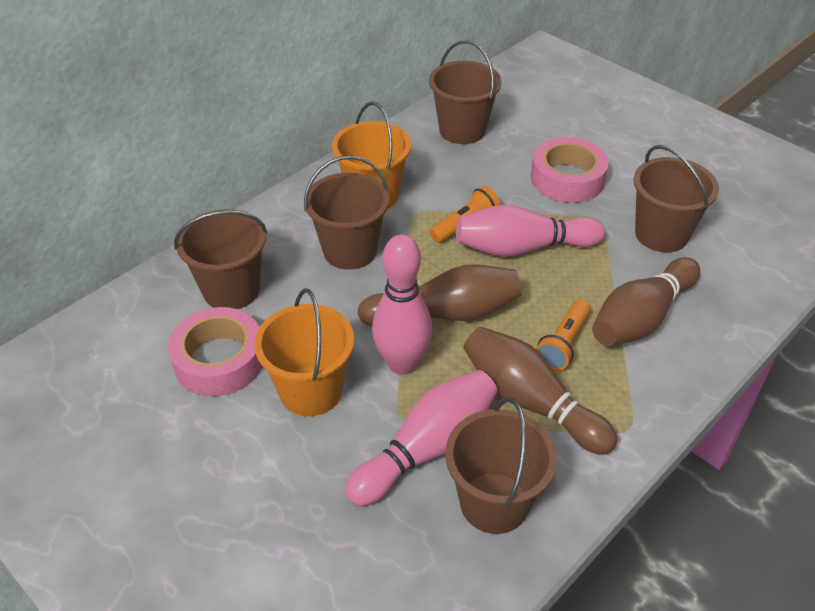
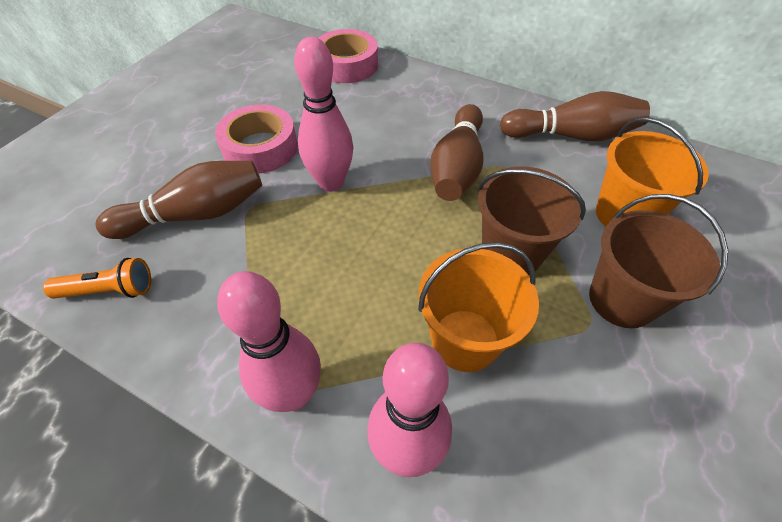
brown bucket: 5 -> 2
orange flashlight: 2 -> 1

